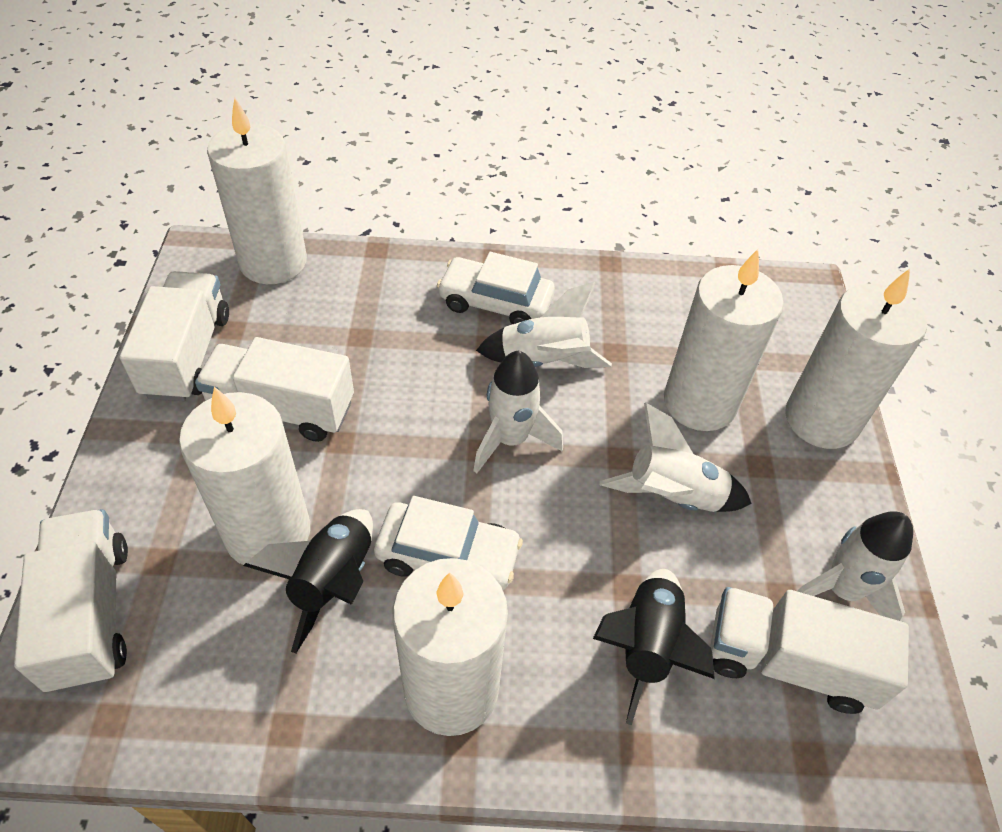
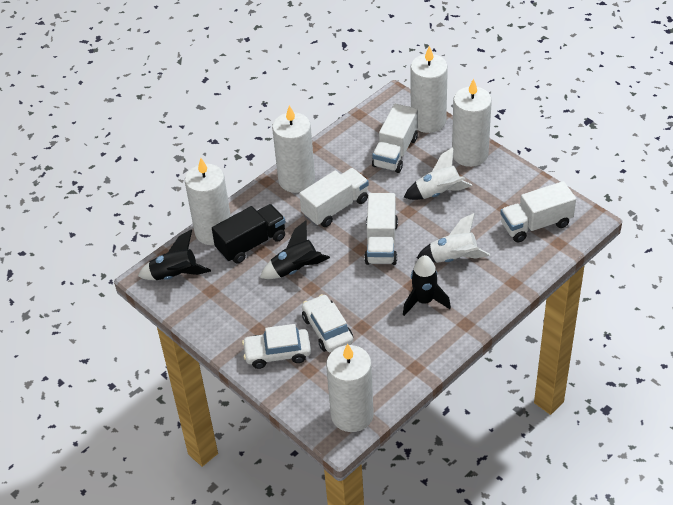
black rocket: 2 -> 3
black truck: 0 -> 1
white rocket: 4 -> 2

